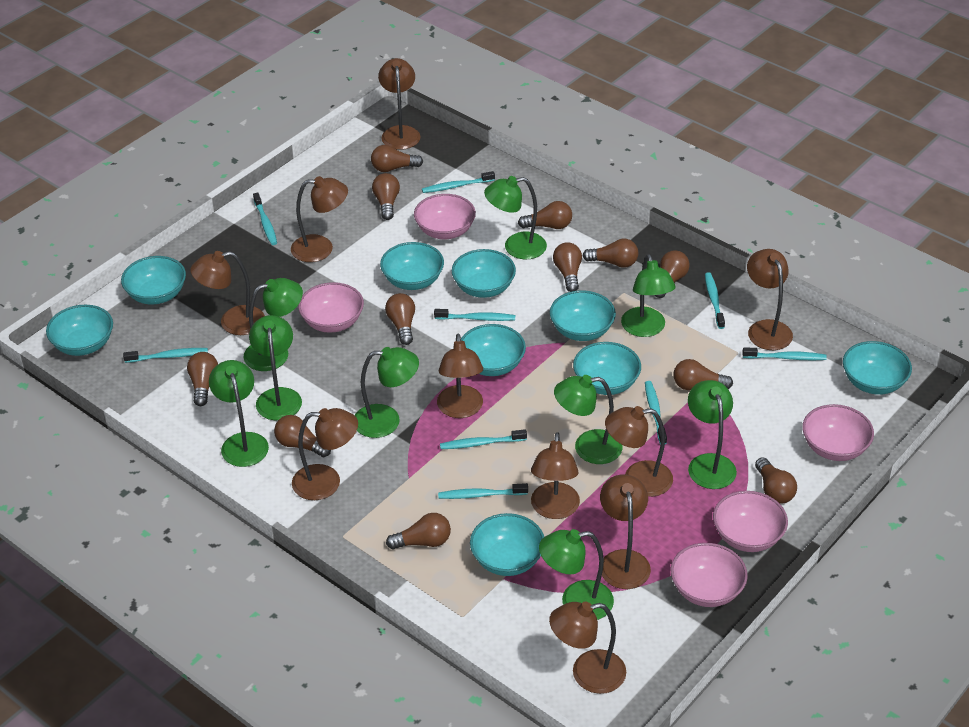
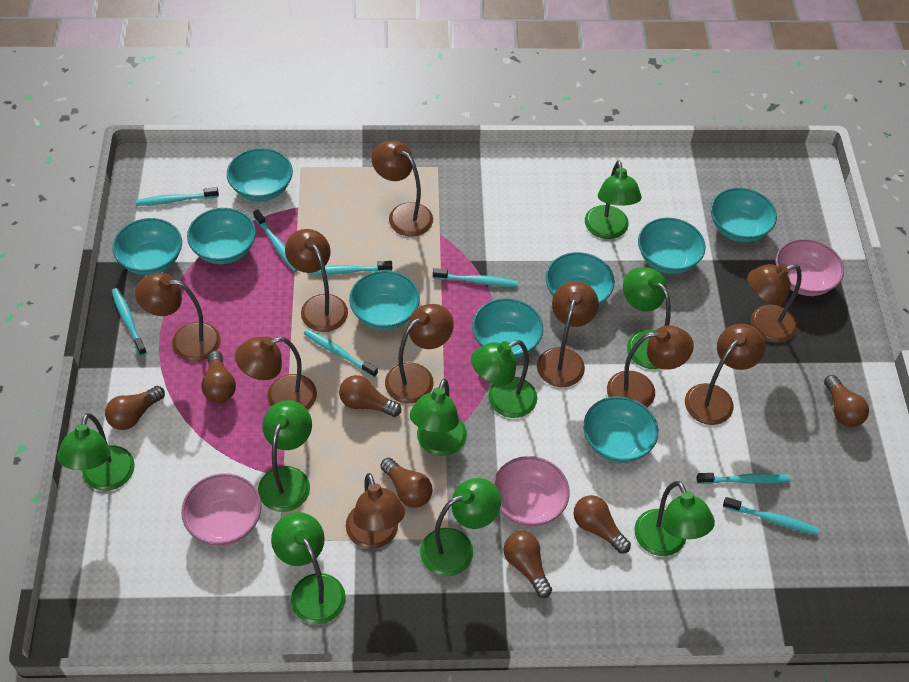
brown light bulb: 12 -> 7
pink bowl: 5 -> 3
turquoise toothbrush: 9 -> 8

